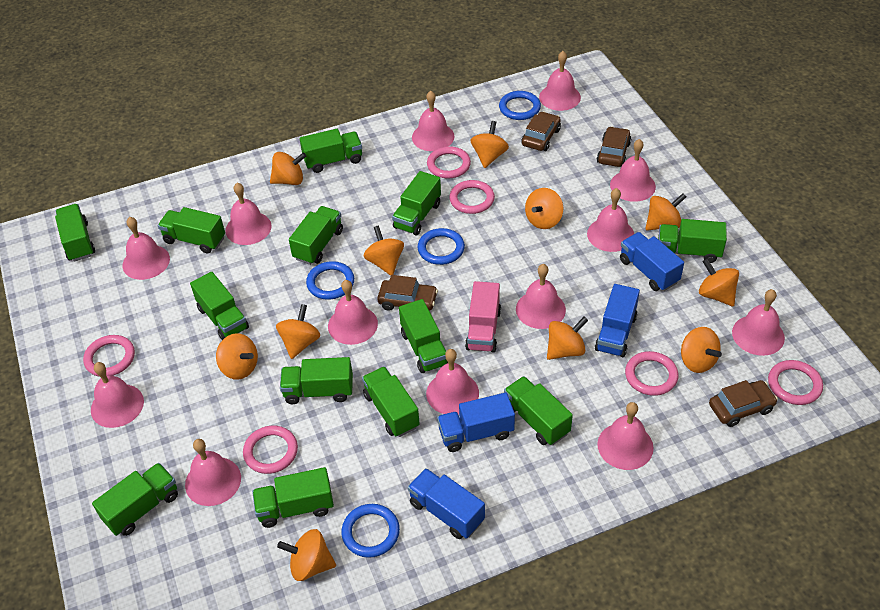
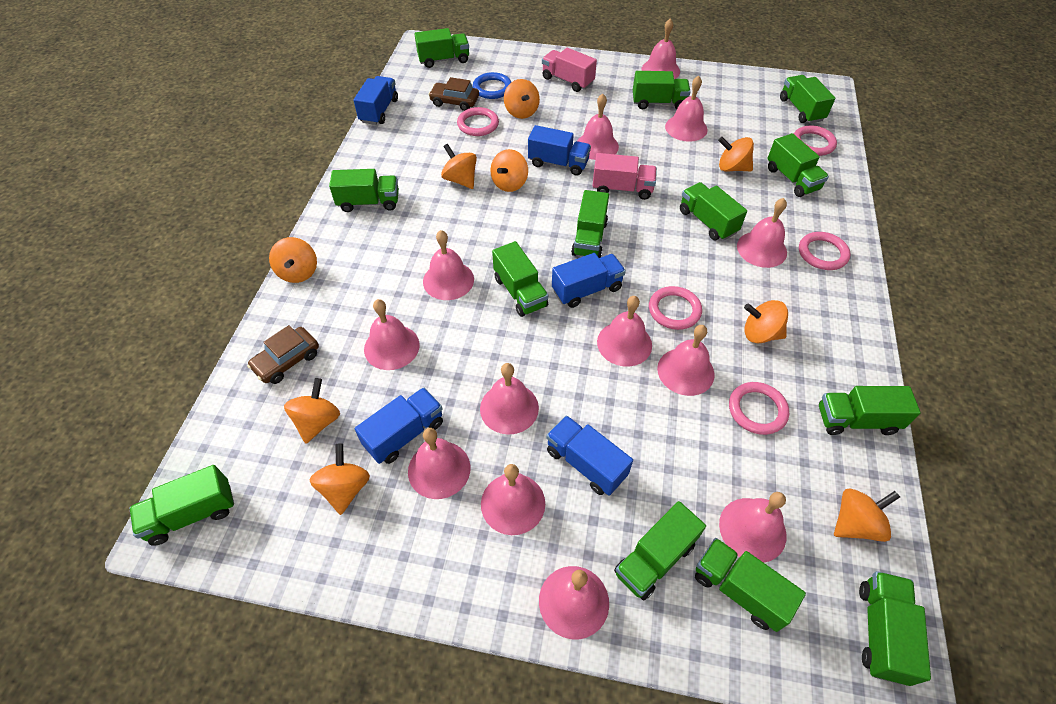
blue ring: 4 -> 1
blue truck: 4 -> 5
brown car: 4 -> 2
orange spinning top: 11 -> 9
pink ring: 6 -> 5
pink truck: 1 -> 2

